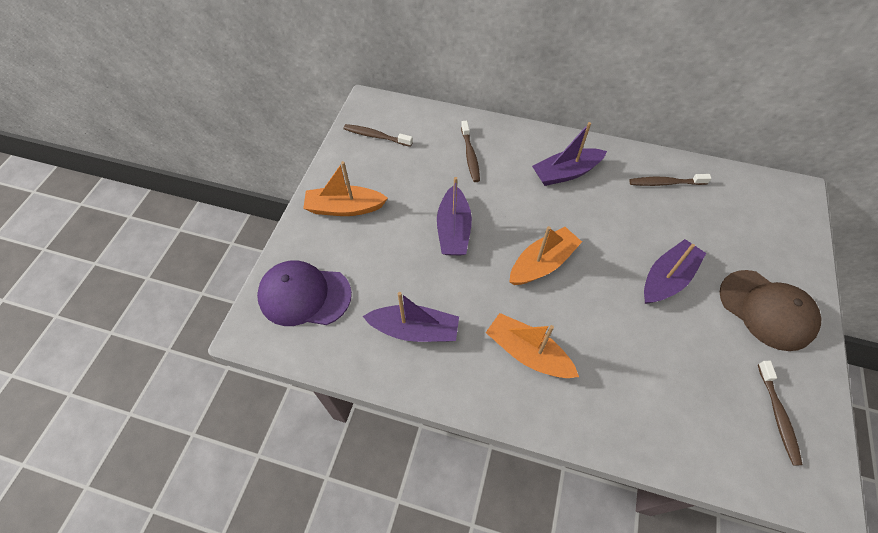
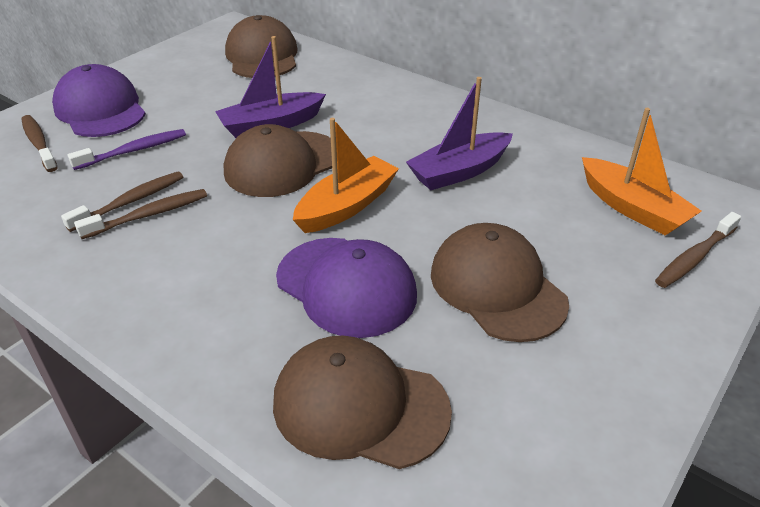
brown cap: 1 -> 4
orange boat: 3 -> 2
purple boat: 4 -> 2
purple cap: 1 -> 2
purple toothbrush: 0 -> 1

